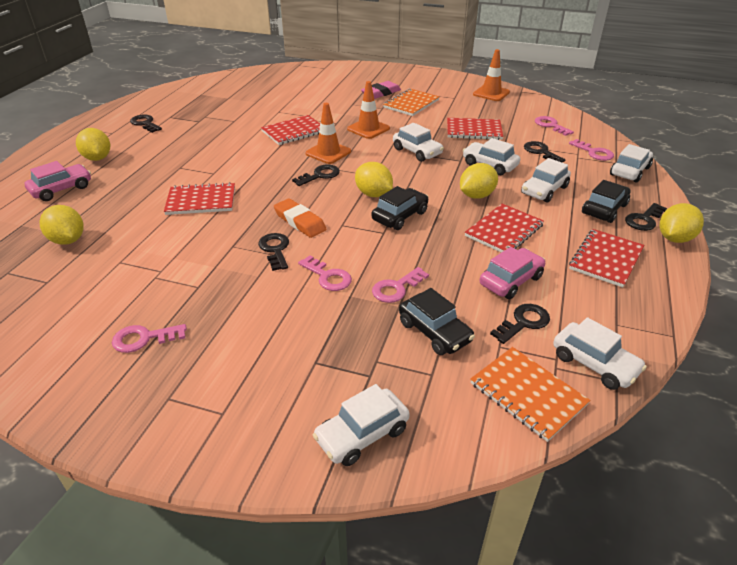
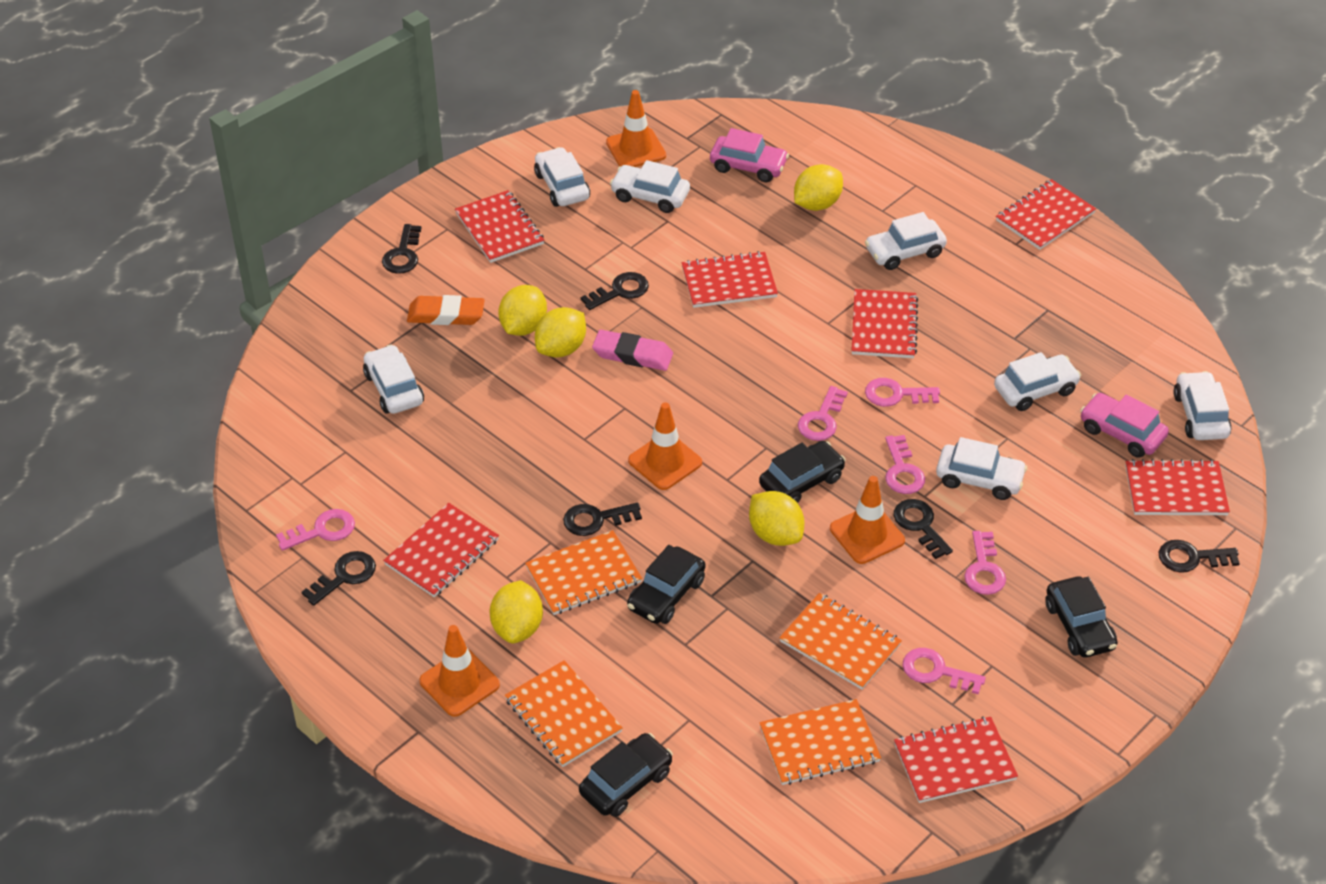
black car: 3 -> 4
orange notebook: 2 -> 4
orange traffic cone: 3 -> 4
pink key: 5 -> 6
red notebook: 5 -> 7
white car: 6 -> 7

